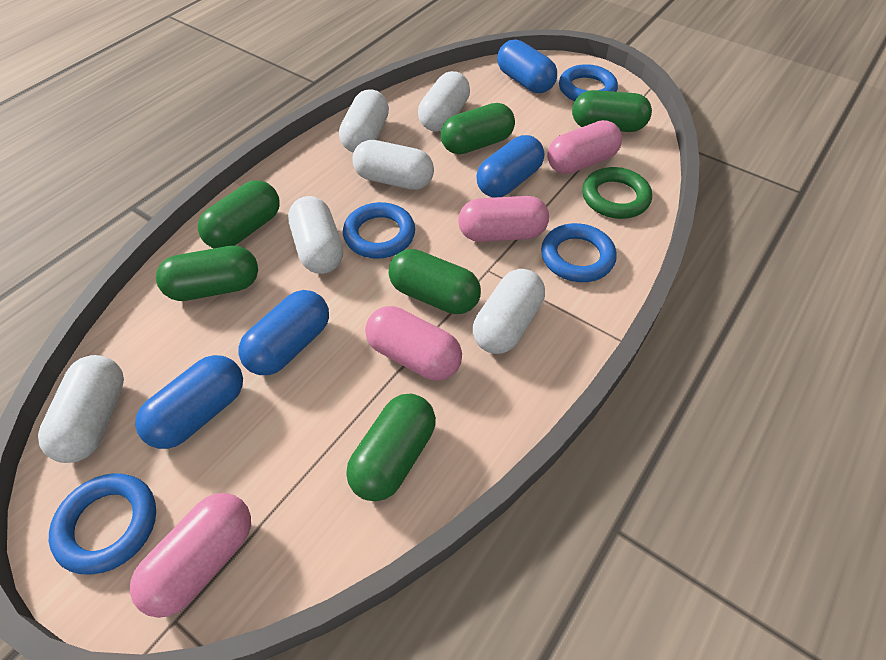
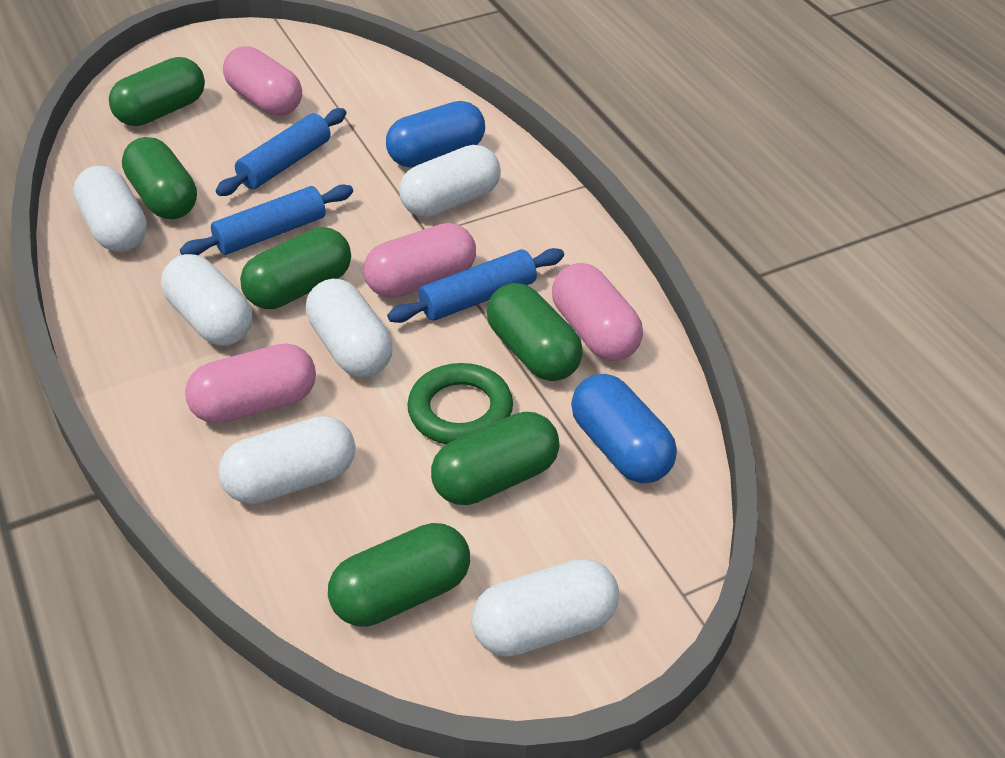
blue capsule: 4 -> 2
blue ring: 4 -> 0
blue rolling pin: 0 -> 3

